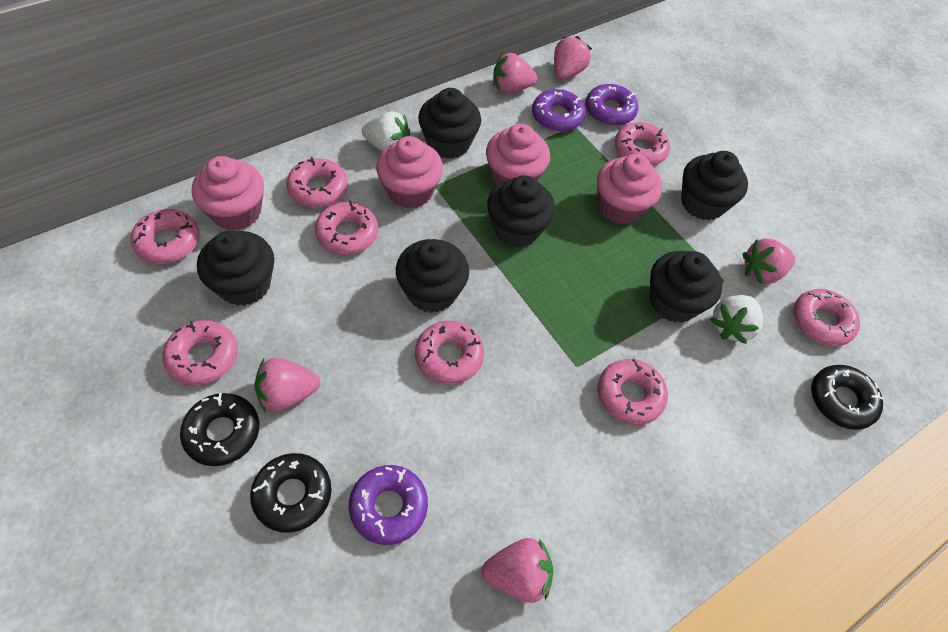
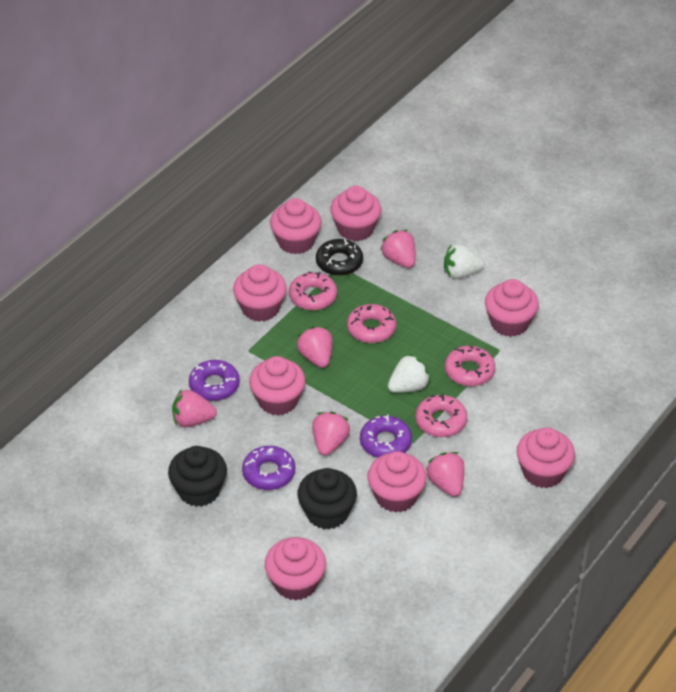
black cupcake: 6 -> 2
black donut: 3 -> 1
pink cupcake: 4 -> 8
pink donut: 8 -> 4

